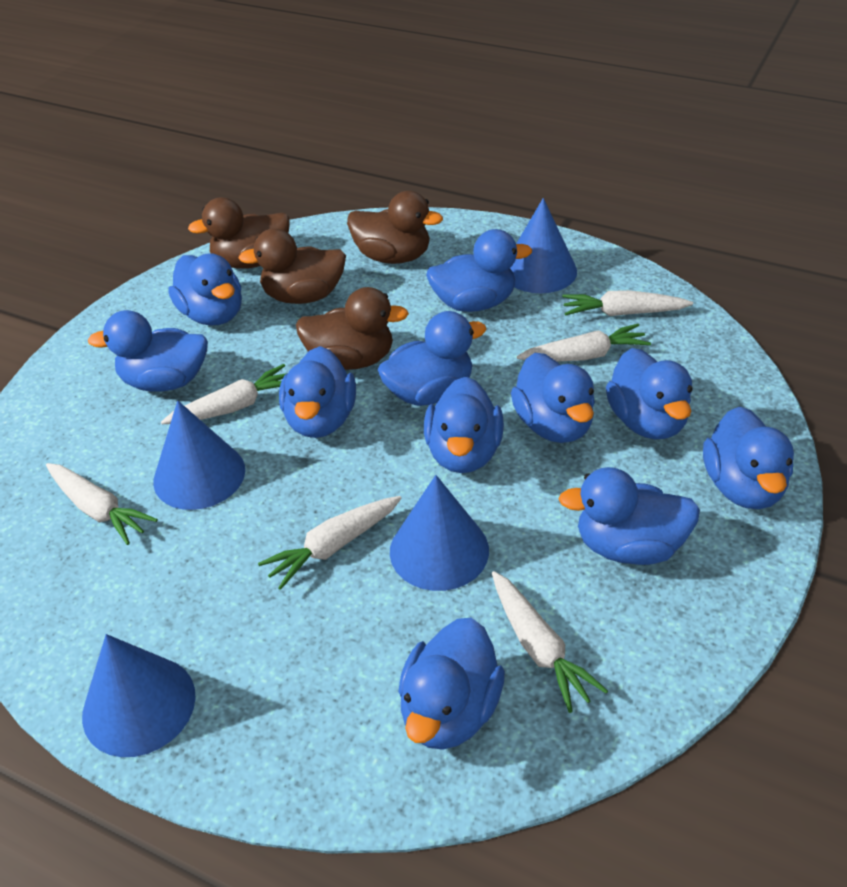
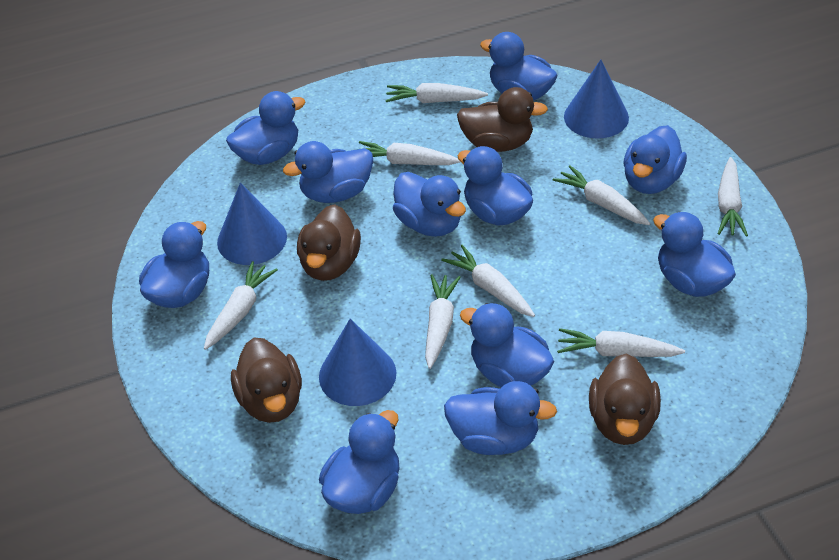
blue cone: 4 -> 3
white carrot: 6 -> 8

